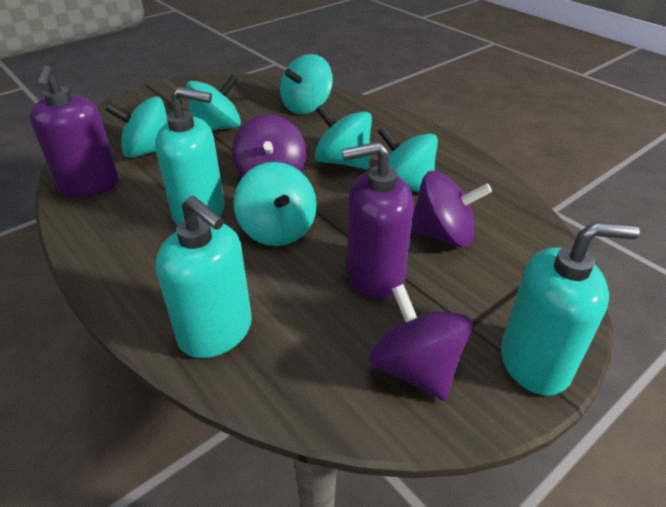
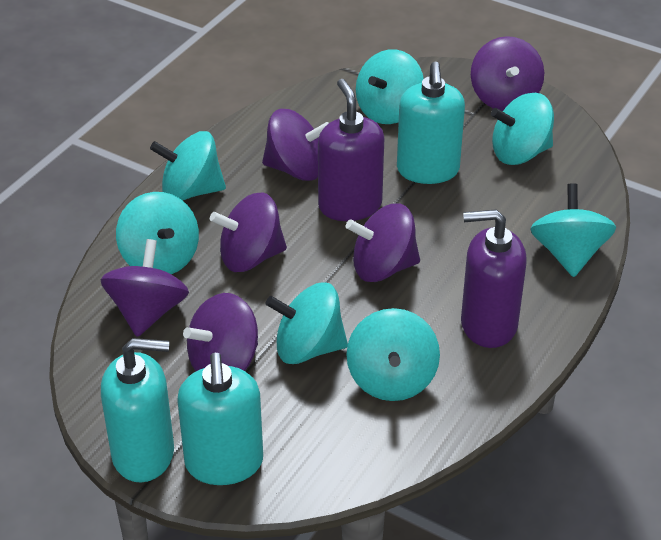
purple spinning top: 3 -> 6
turquoise spinning top: 6 -> 7

